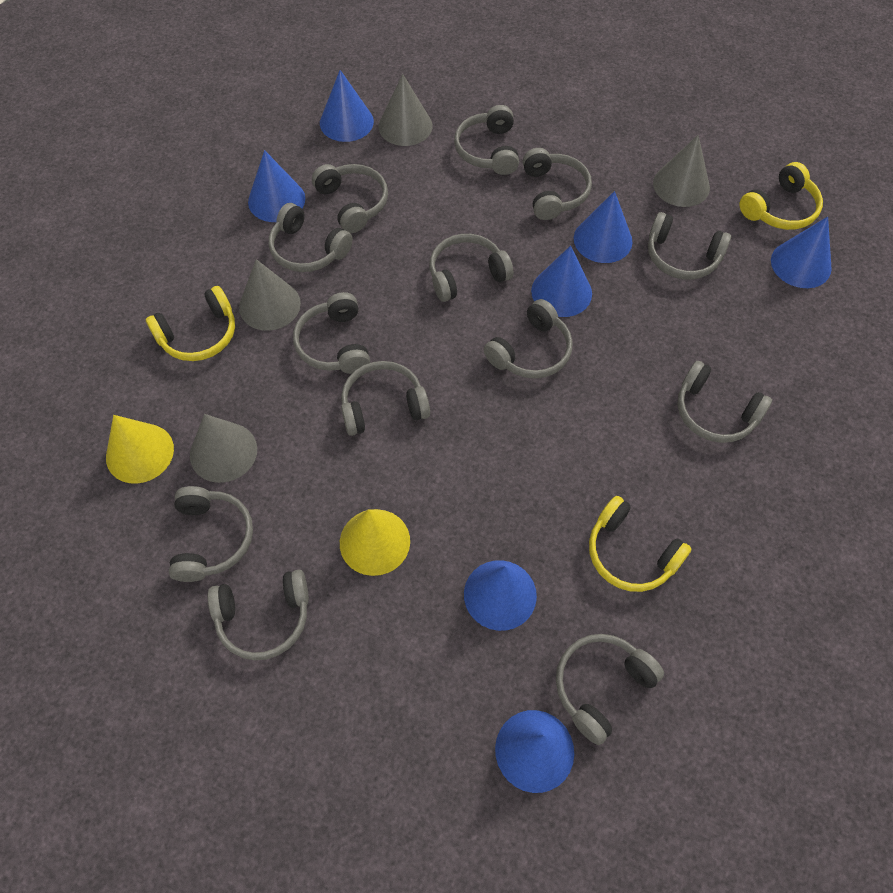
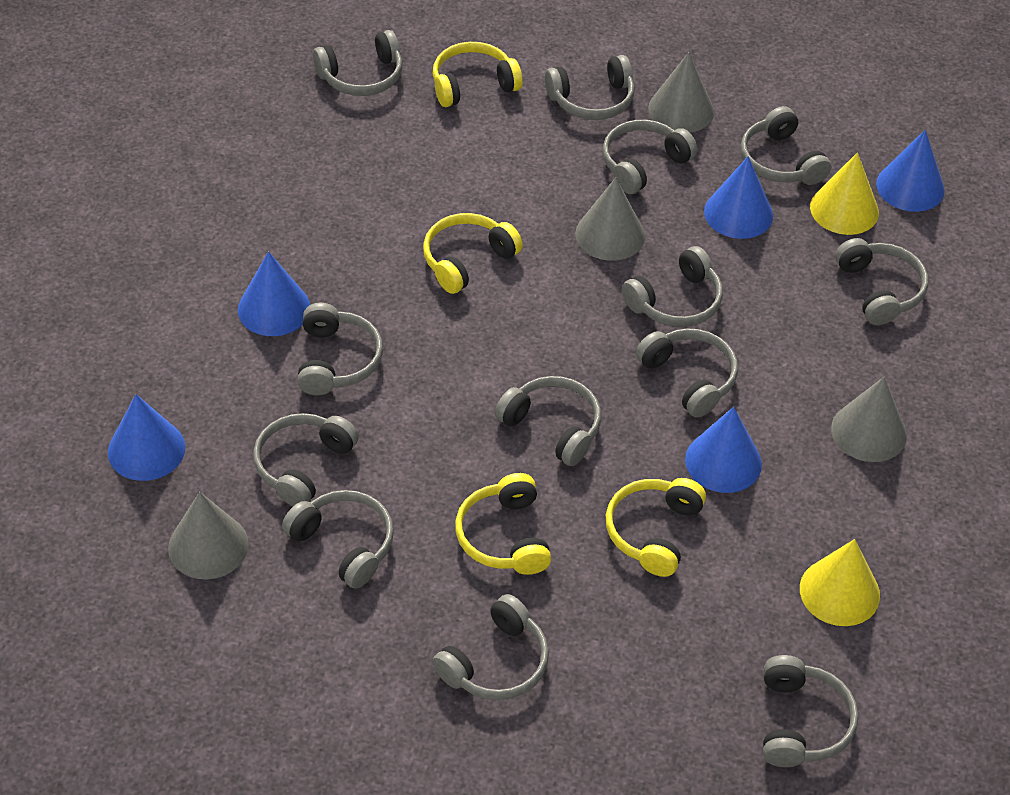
blue cone: 7 -> 5
yellow headphones: 3 -> 4

